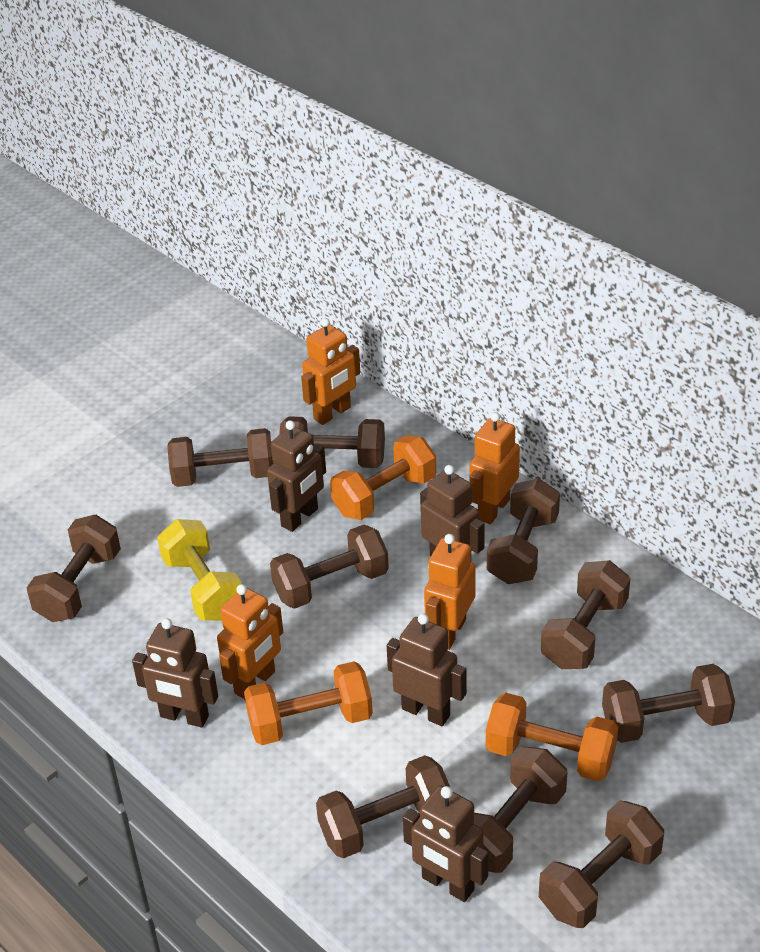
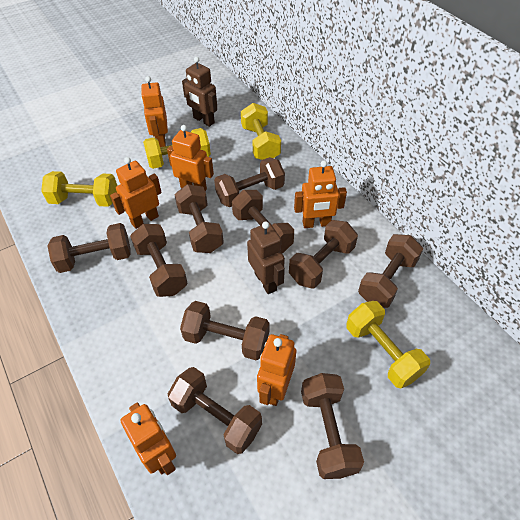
brown robot: 5 -> 2
orange dumbbell: 3 -> 0
orange robot: 4 -> 6
yellow dumbbell: 1 -> 4

